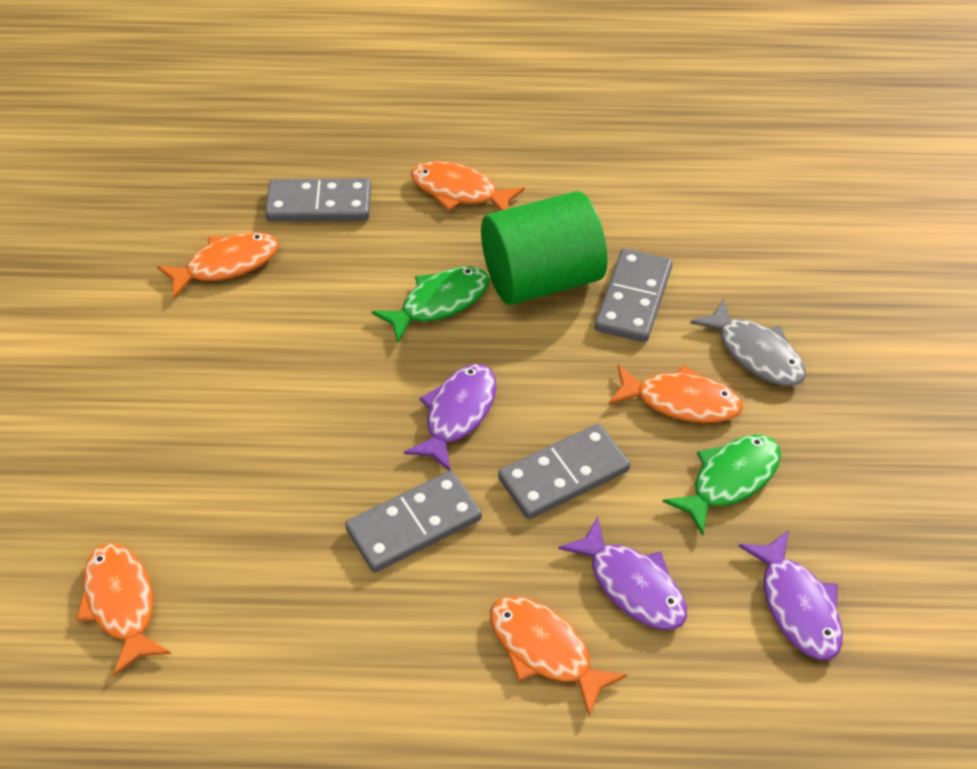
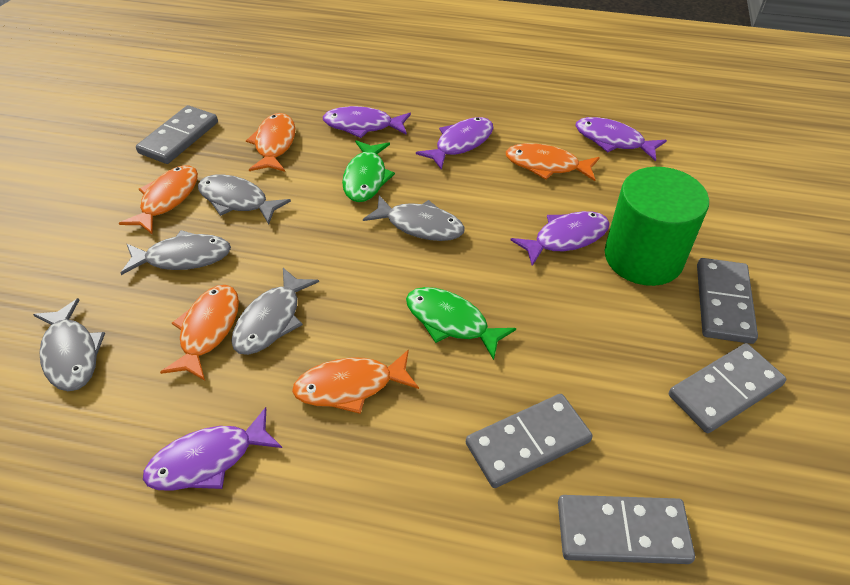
grey domino: 4 -> 5
grey fish: 1 -> 5
purple fish: 3 -> 5

